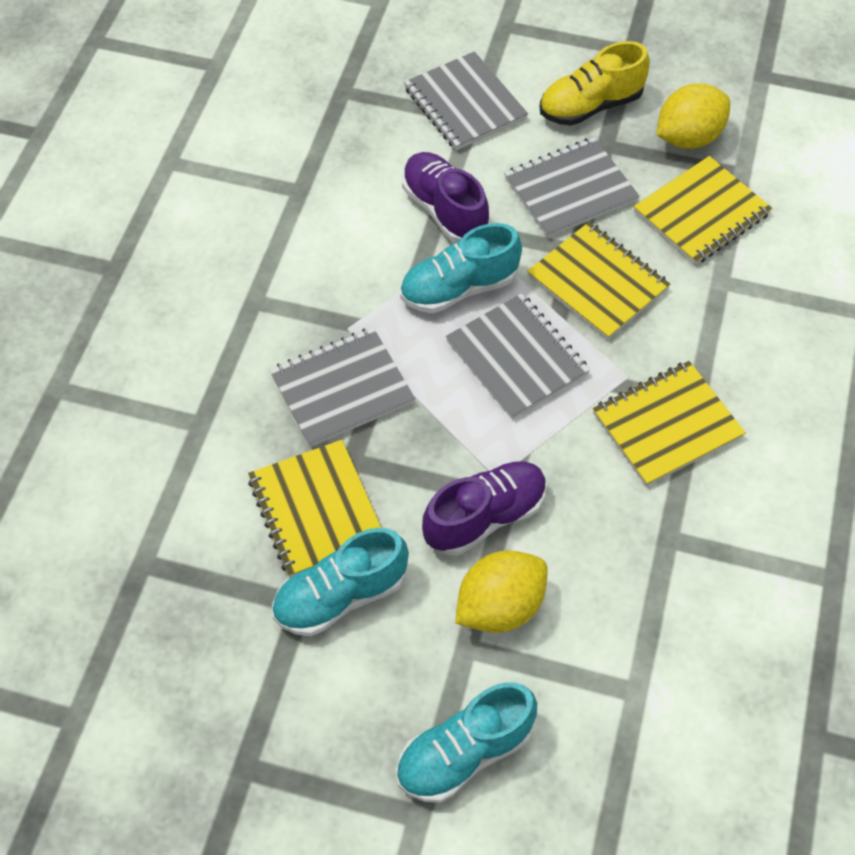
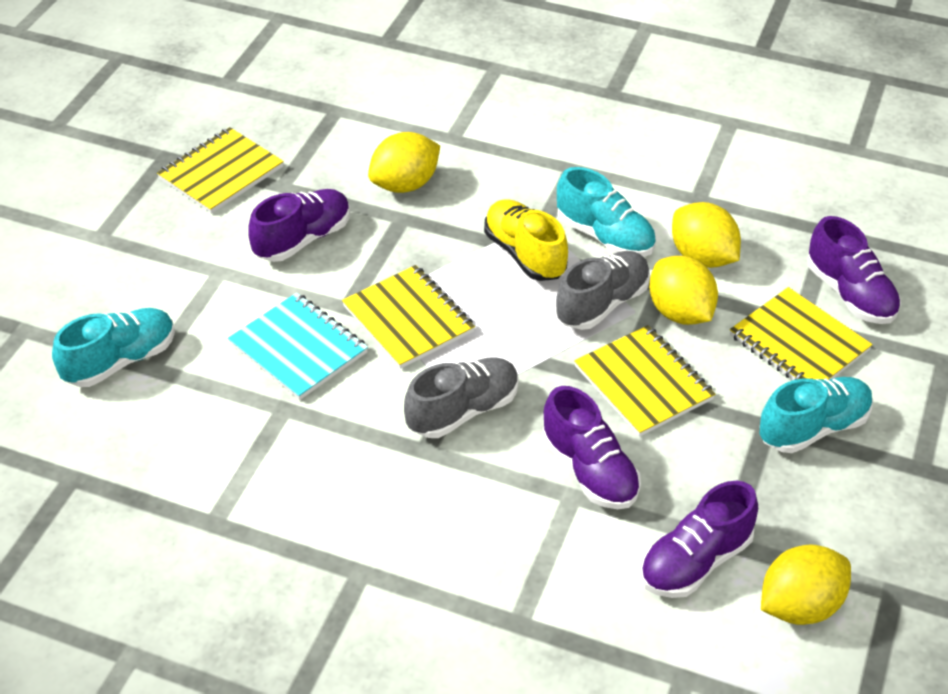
grey notebook: 4 -> 0
grey shoe: 0 -> 2
purple shoe: 2 -> 4
turquoise notebook: 0 -> 1
yellow lemon: 2 -> 4

